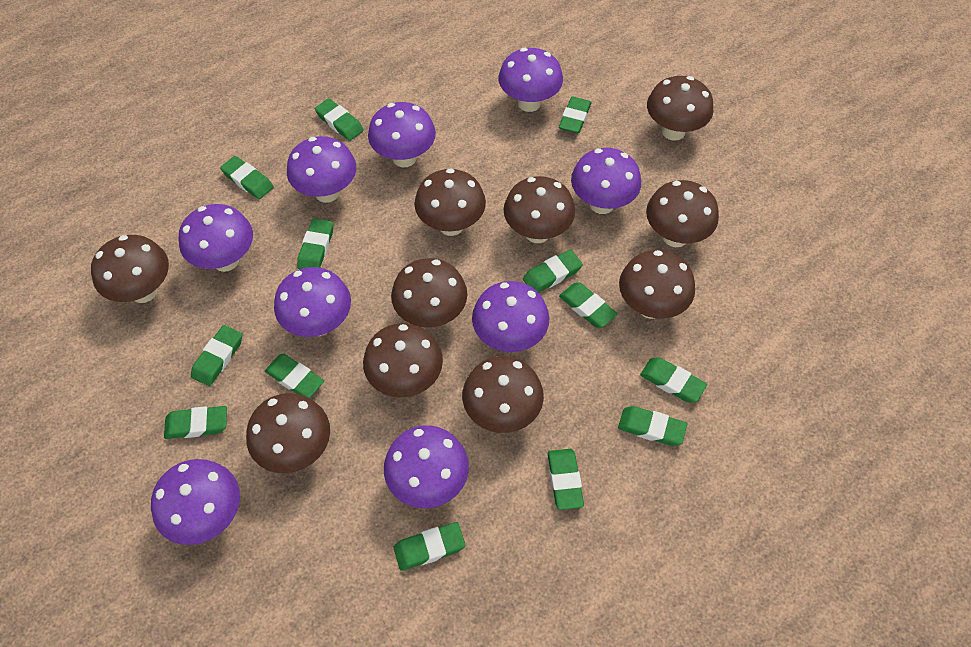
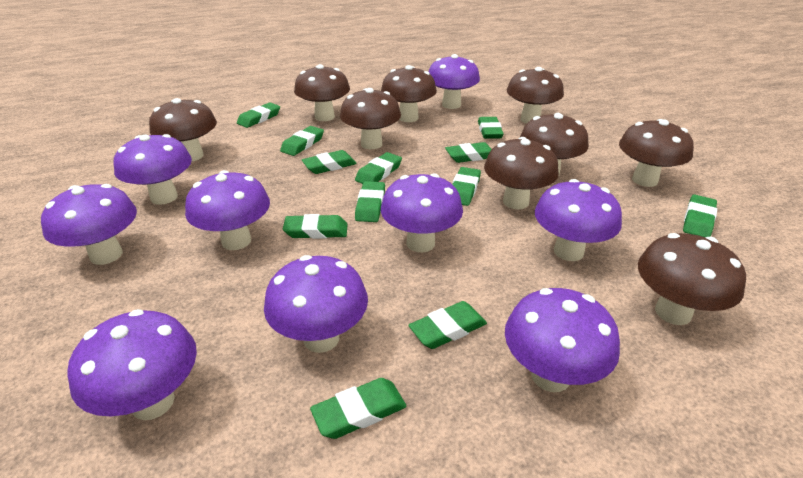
brown mushroom: 10 -> 9
green eraser: 13 -> 12

